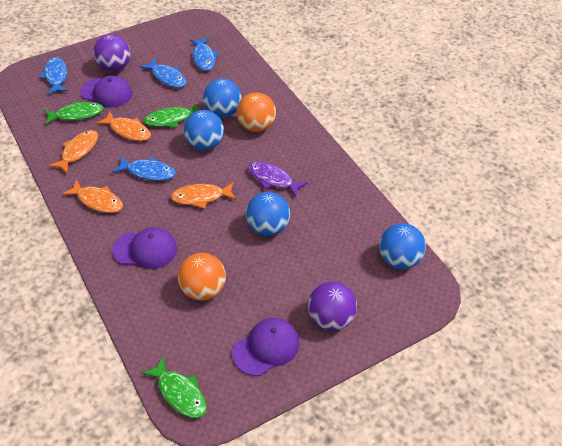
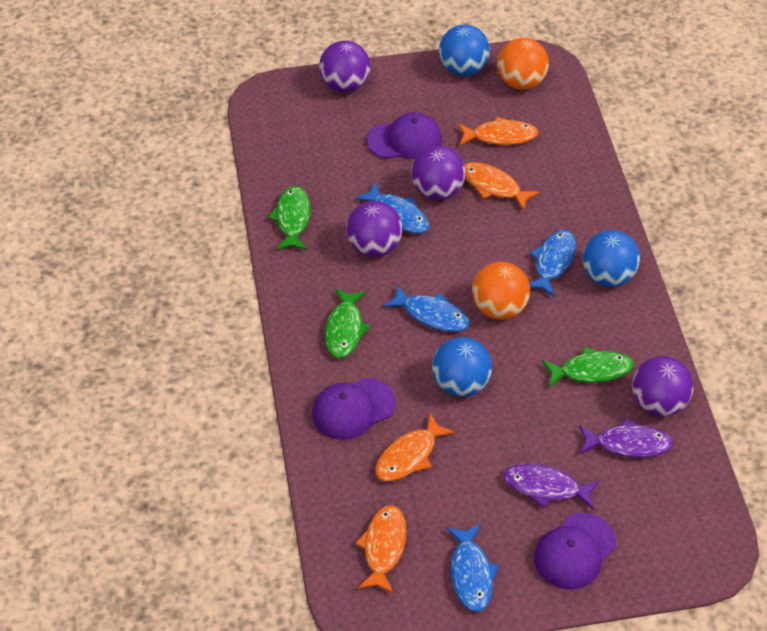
blue ball: 4 -> 3
purple ball: 2 -> 4
purple fish: 1 -> 2

